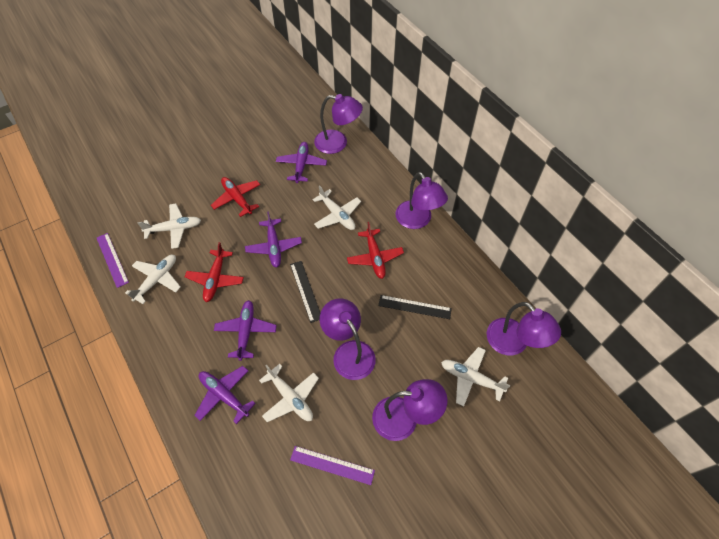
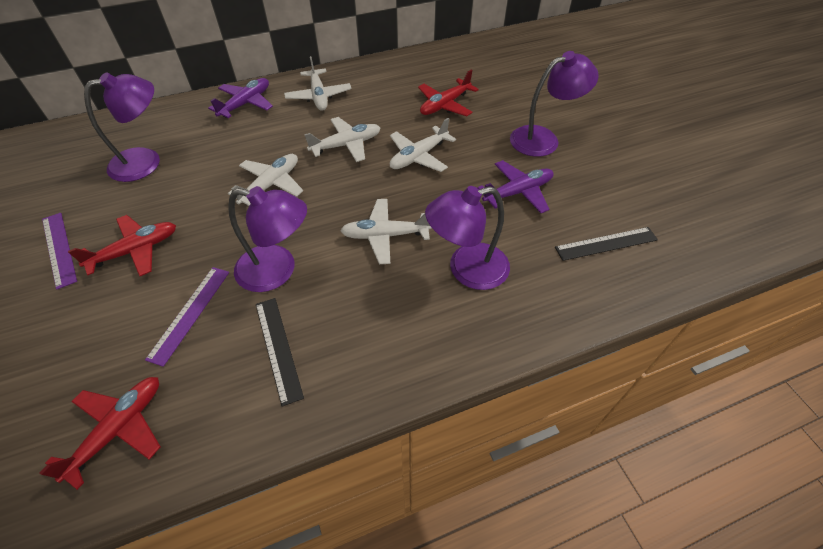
purple lamp: 5 -> 4
purple plane: 4 -> 2

